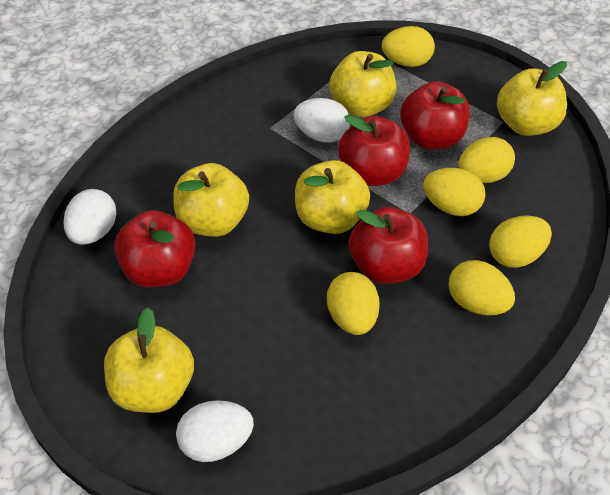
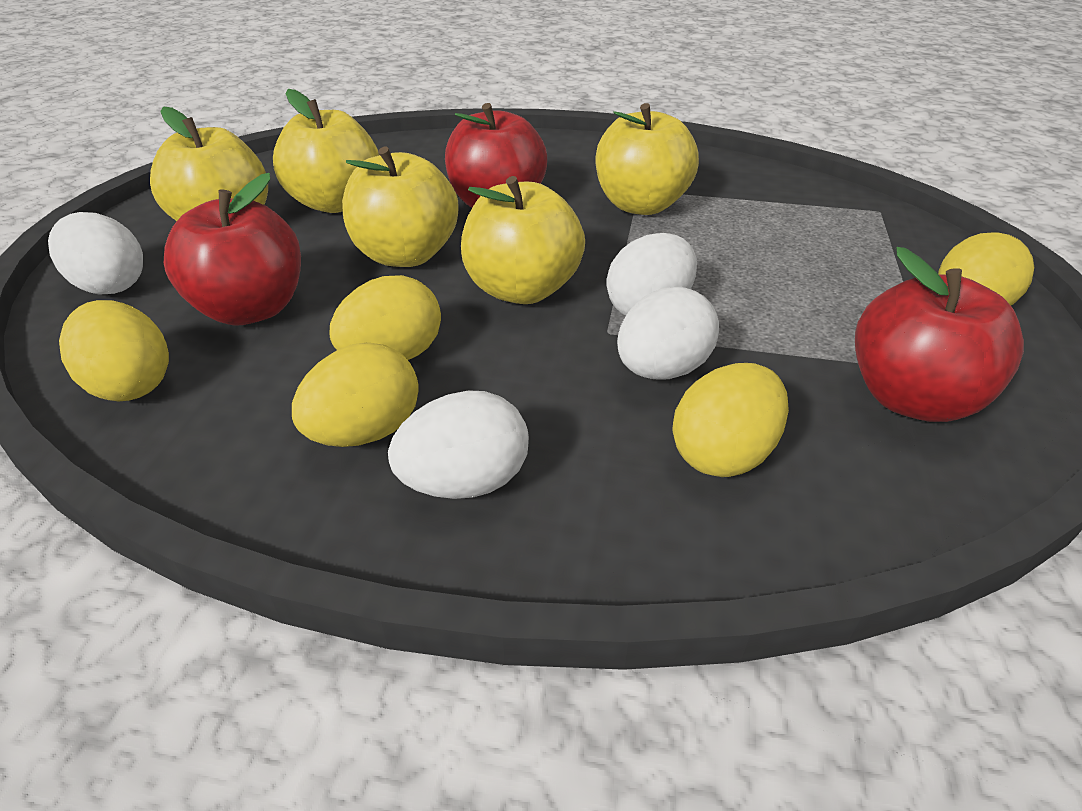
red apple: 4 -> 3
white egg: 3 -> 4
yellow egg: 6 -> 5

